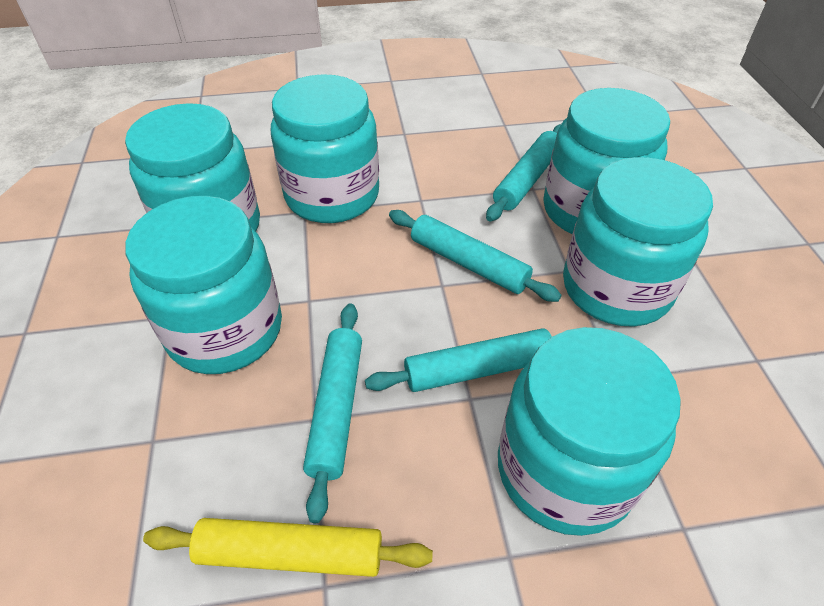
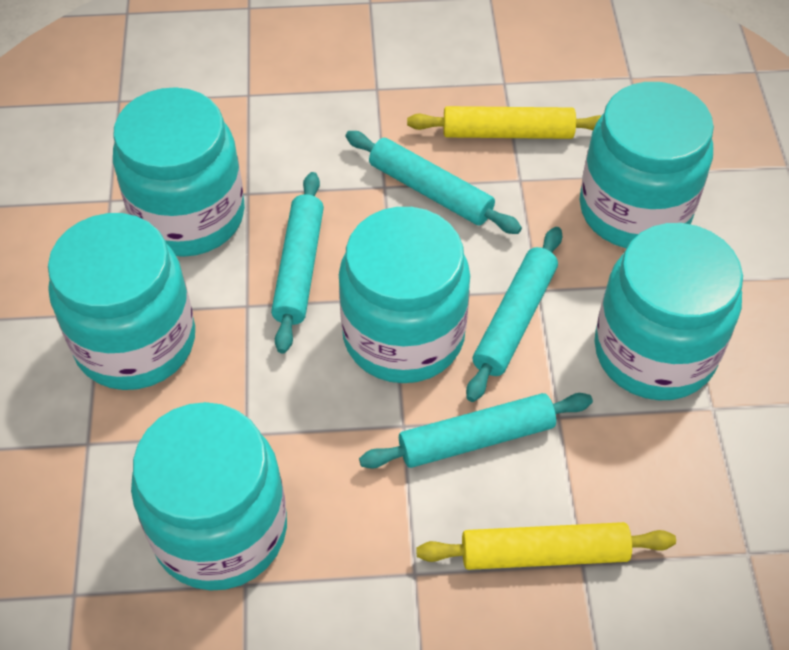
yellow rolling pin: 1 -> 2

